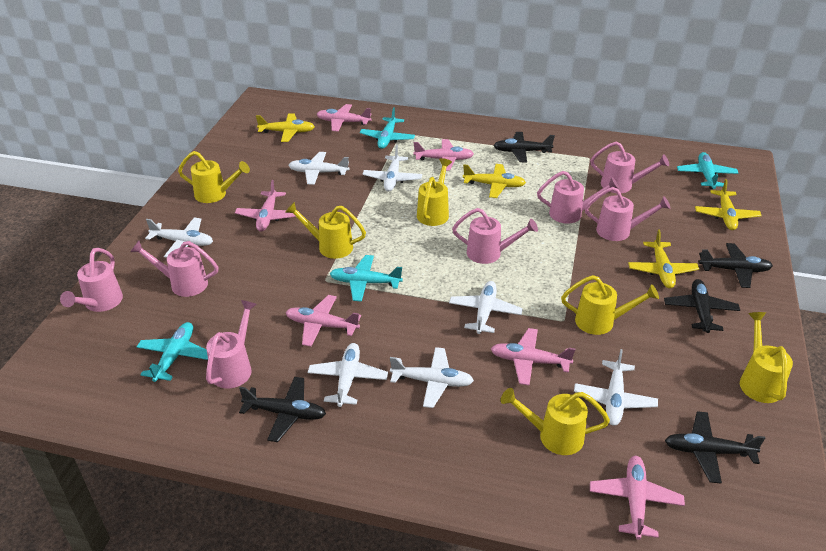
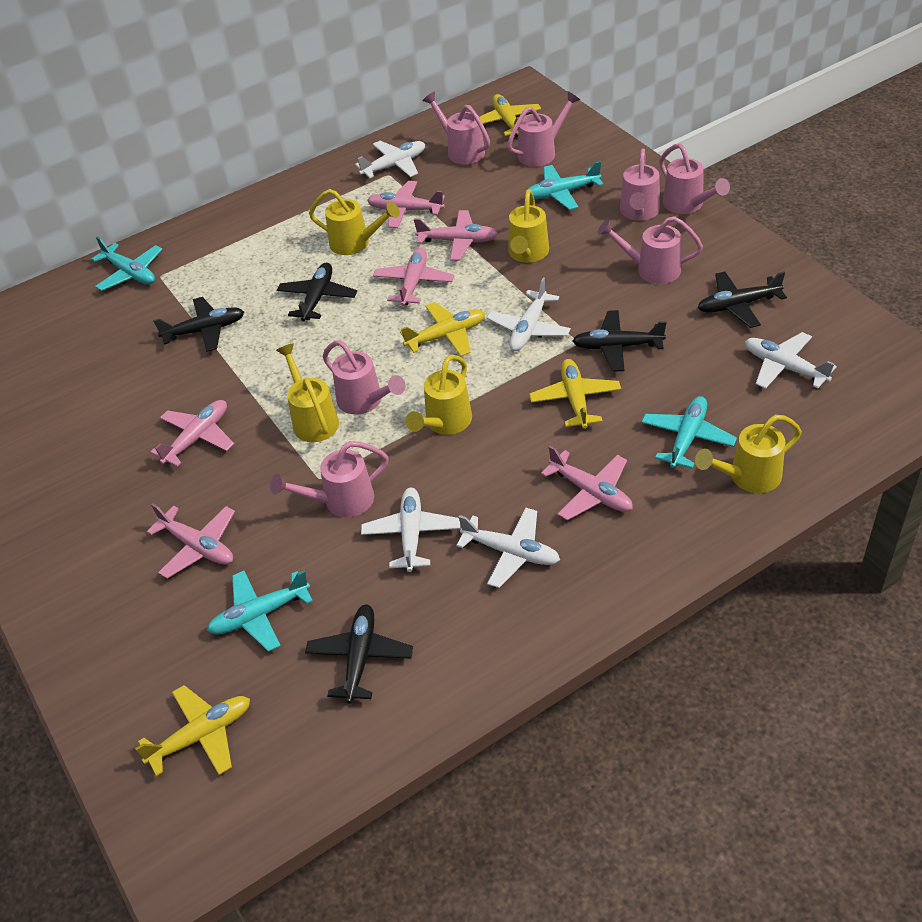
white plane: 7 -> 5
yellow watering can: 6 -> 5

